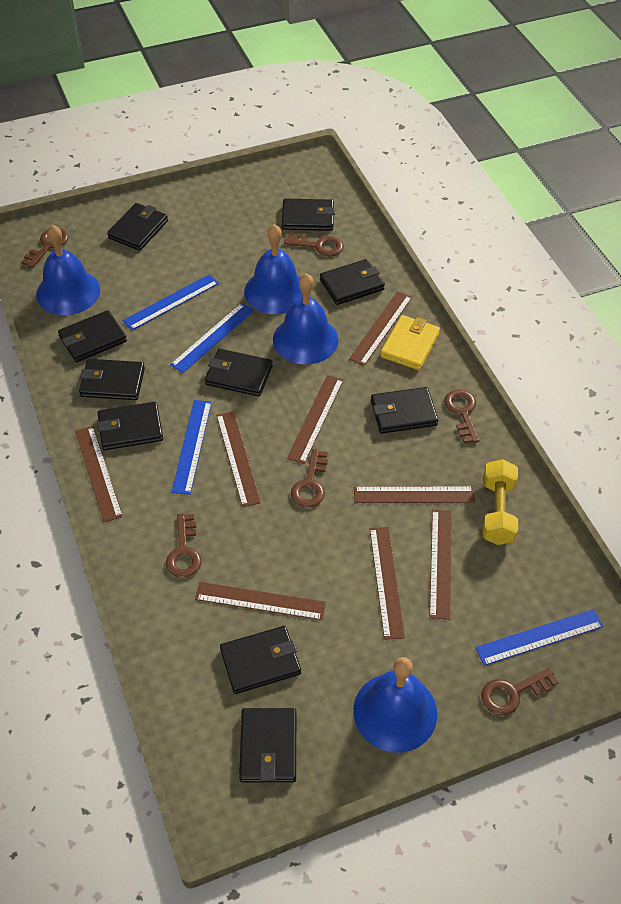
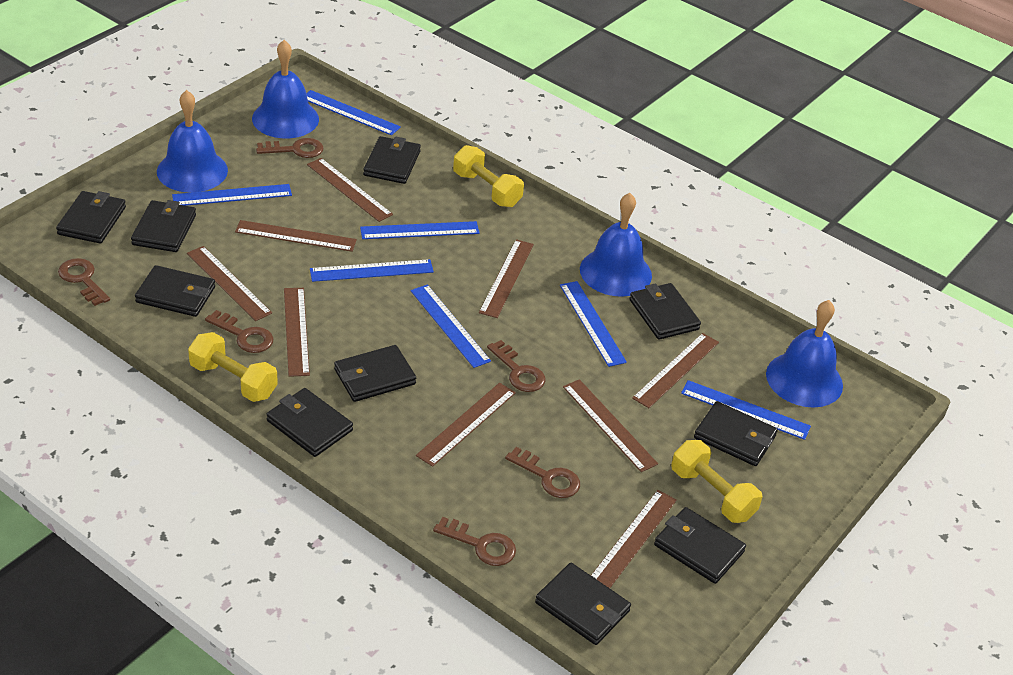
blue ruler: 4 -> 7
brown ruler: 8 -> 9
yellow dumbbell: 1 -> 3
yellow wallet: 1 -> 0

